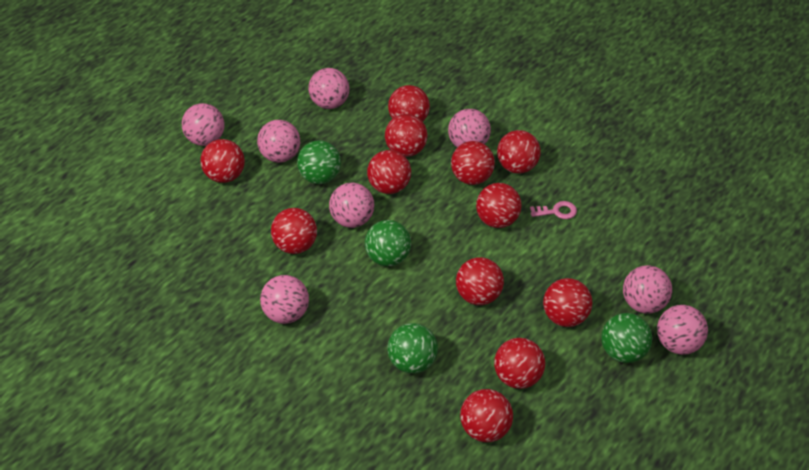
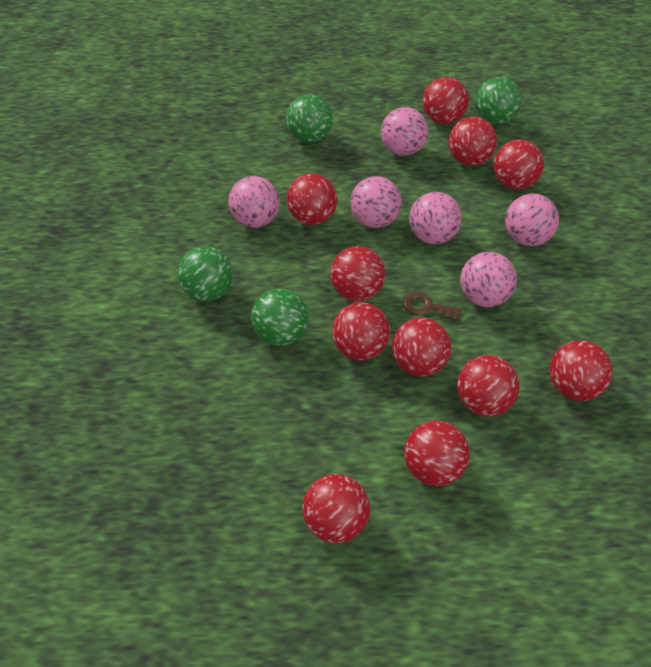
brown key: 0 -> 1
pink ball: 8 -> 6
pink key: 1 -> 0
red ball: 12 -> 11

